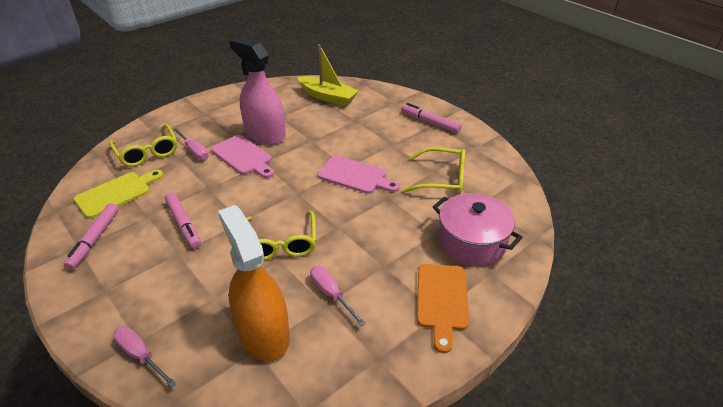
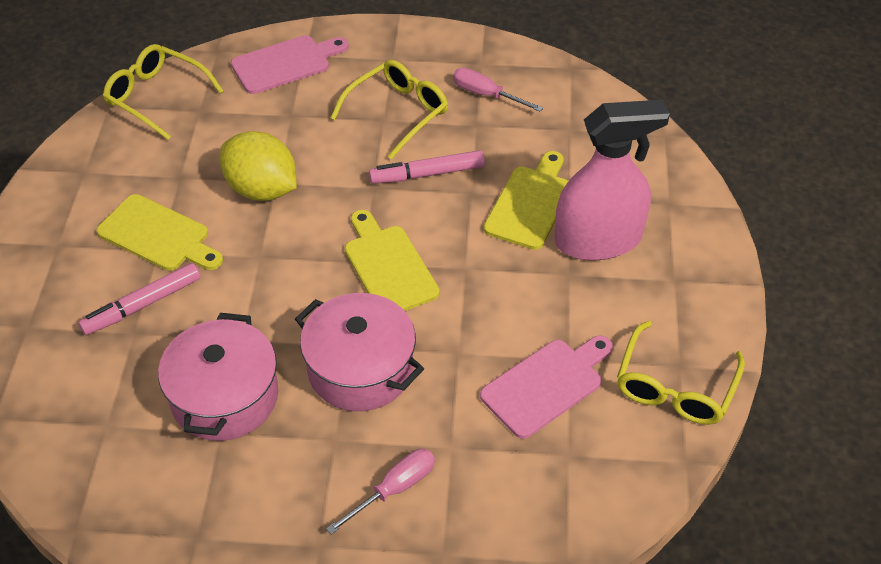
orange cutting board: 1 -> 0
orange spray bottle: 1 -> 0
pink marker: 3 -> 2
pink pot: 1 -> 2
pink screwdriver: 3 -> 2
yellow boat: 1 -> 0
yellow cutting board: 1 -> 3
yellow lemon: 0 -> 1

